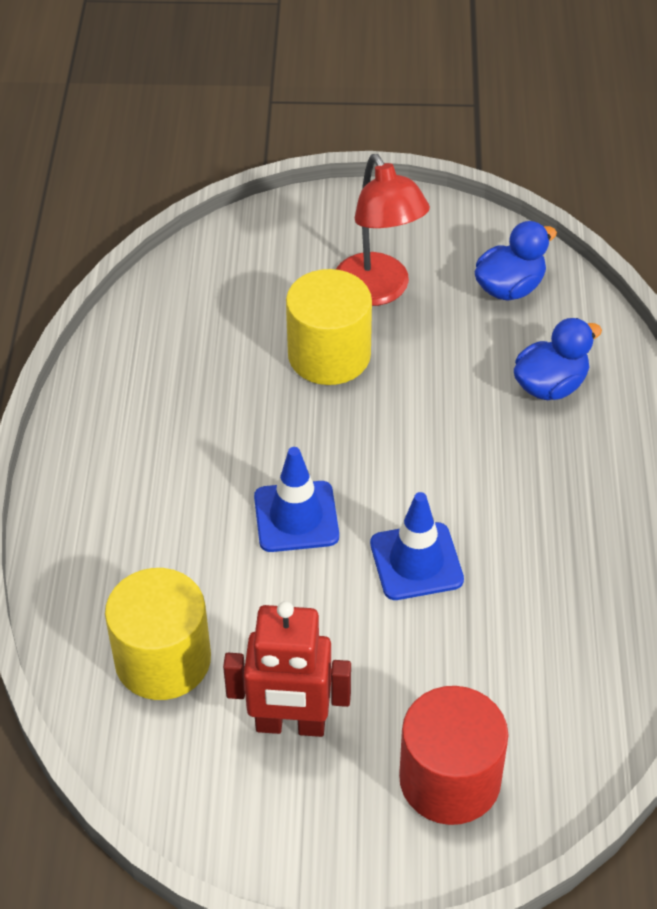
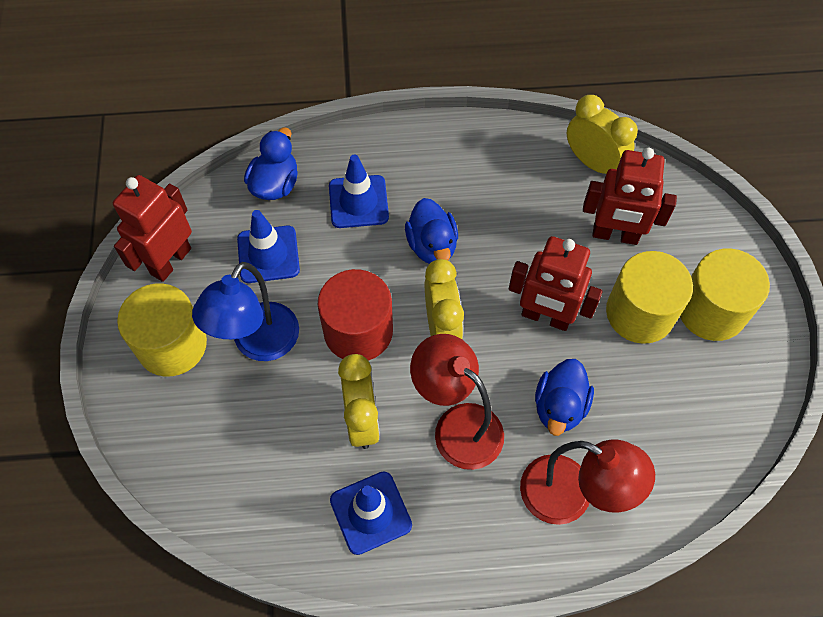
blue duck: 2 -> 3
blue lamp: 0 -> 1
blue traffic cone: 2 -> 3
red lamp: 1 -> 2
red robot: 1 -> 3
yellow clock: 0 -> 3
yellow cylinder: 2 -> 3

